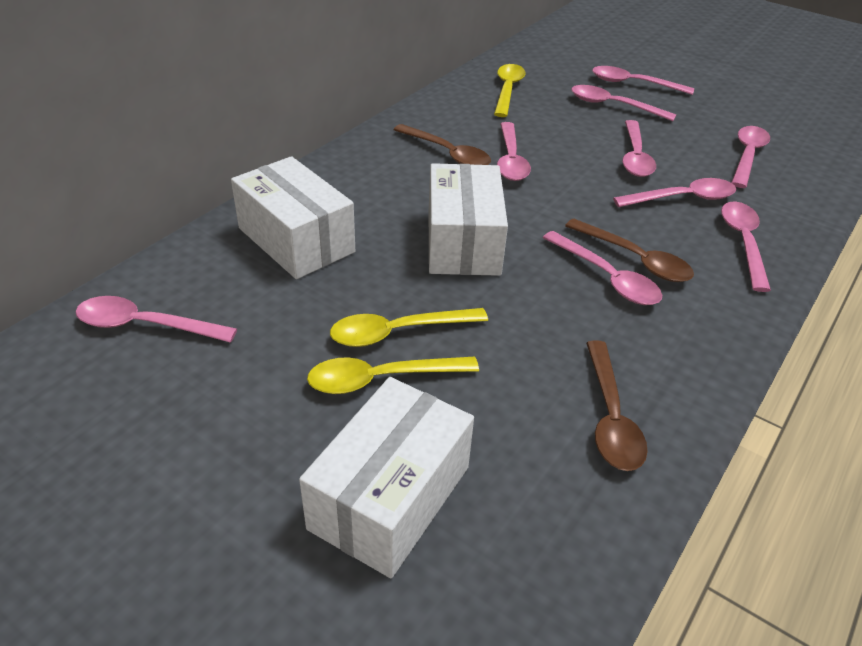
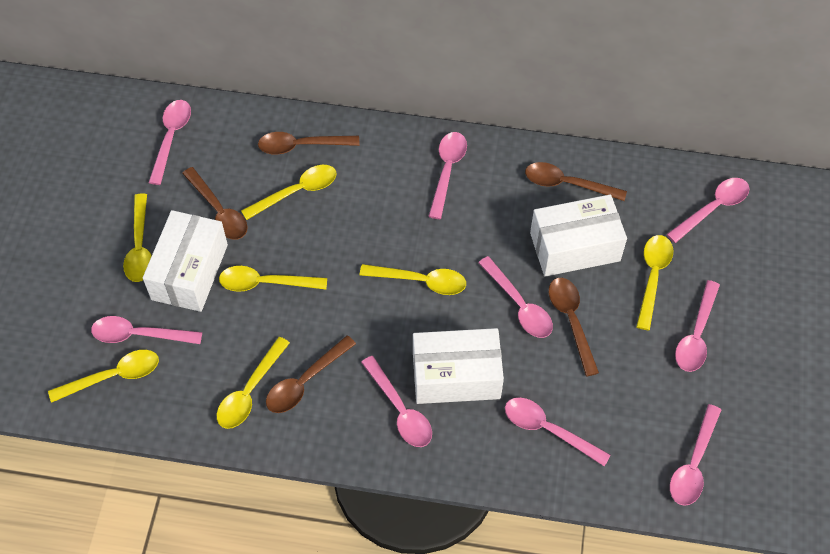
brown spoon: 3 -> 5
yellow spoon: 3 -> 7

